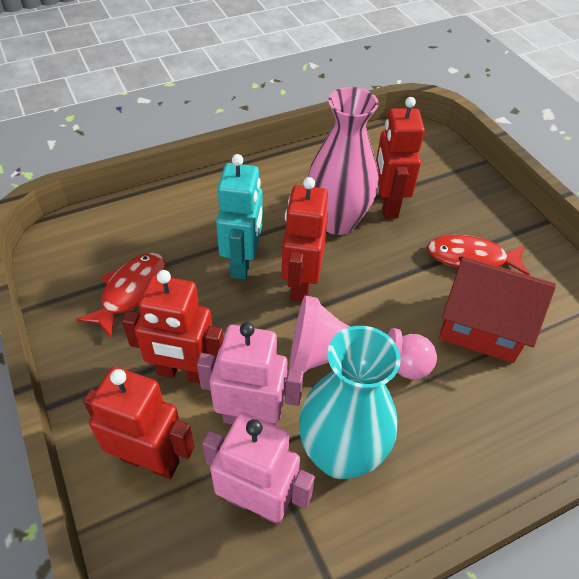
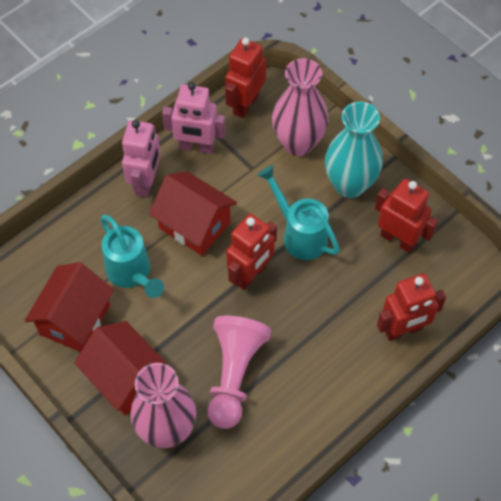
pink vase: 1 -> 2
red fish: 2 -> 0
red house: 1 -> 3
turquoise robot: 1 -> 0
turquoise watering can: 0 -> 2

